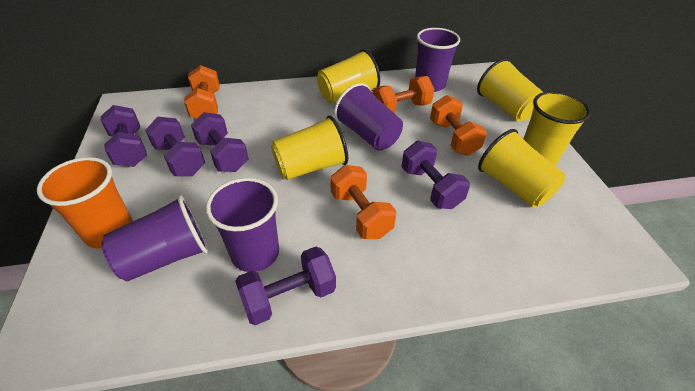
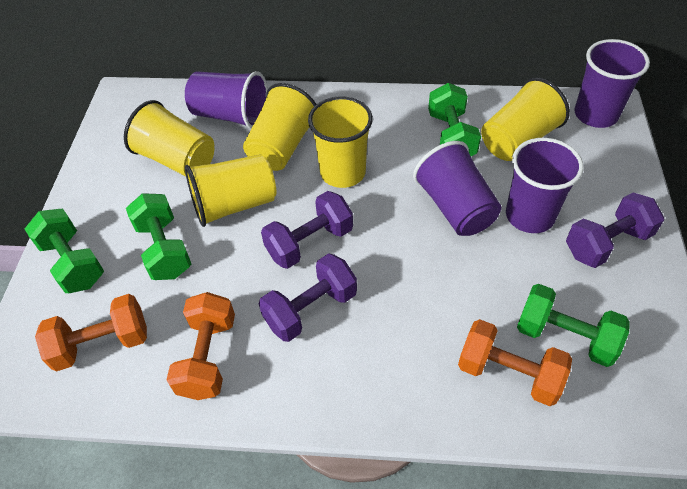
green dumbbell: 0 -> 4
orange cup: 1 -> 0
orange dumbbell: 4 -> 3
purple dumbbell: 5 -> 3

